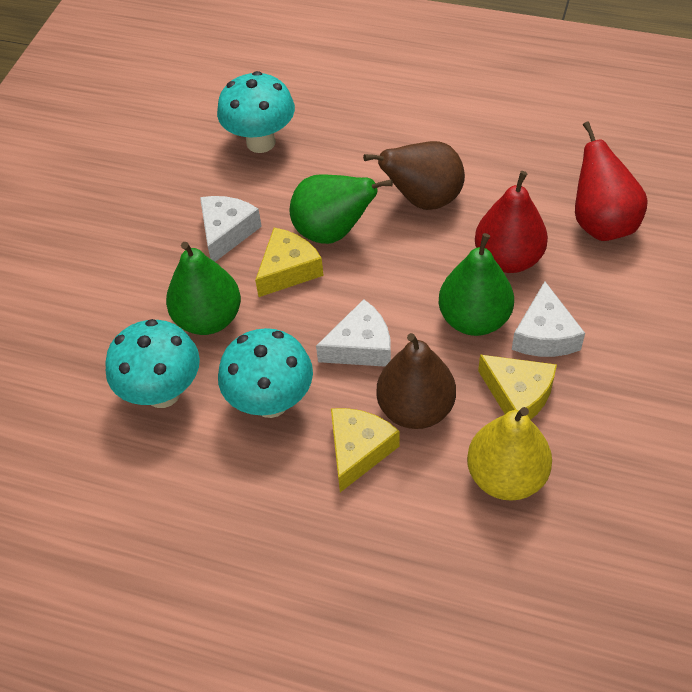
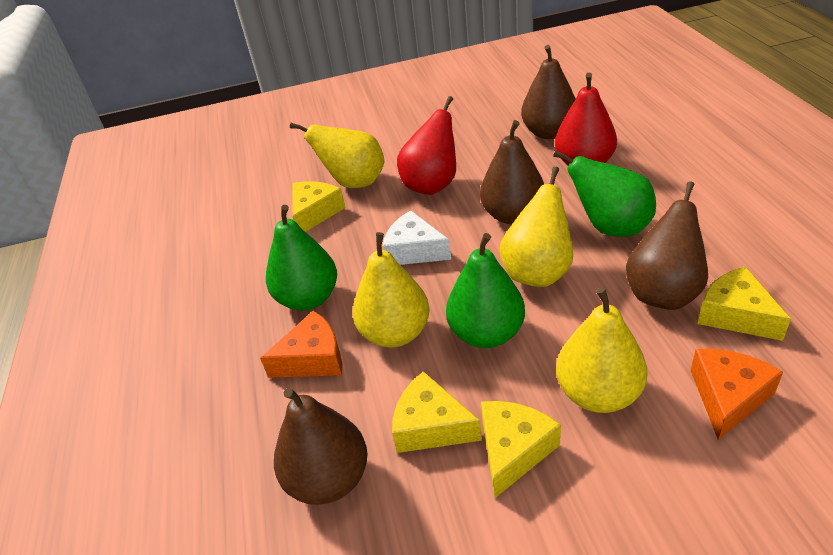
brown pear: 2 -> 4
orange cheese: 0 -> 2
turquoise mushroom: 3 -> 0
white cheese: 3 -> 1
yellow cheese: 3 -> 4
yellow pear: 1 -> 4

